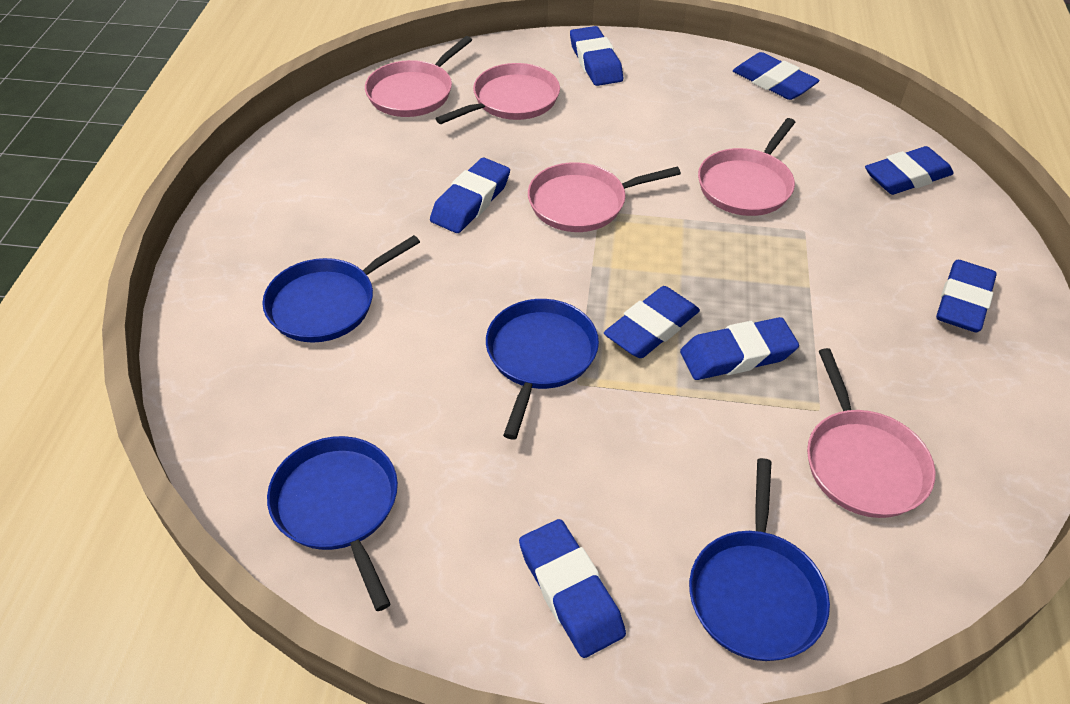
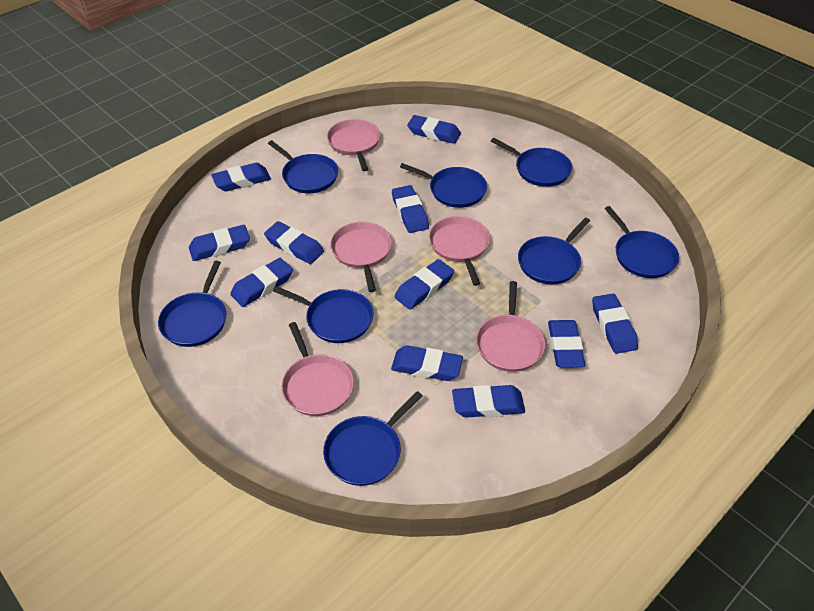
blue eraser: 8 -> 11
blue pan: 4 -> 8

